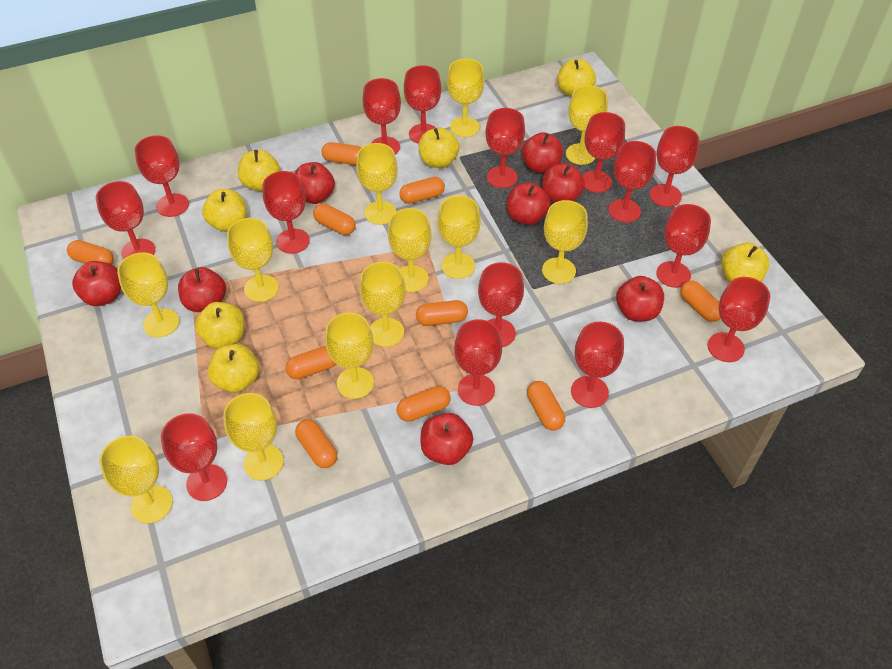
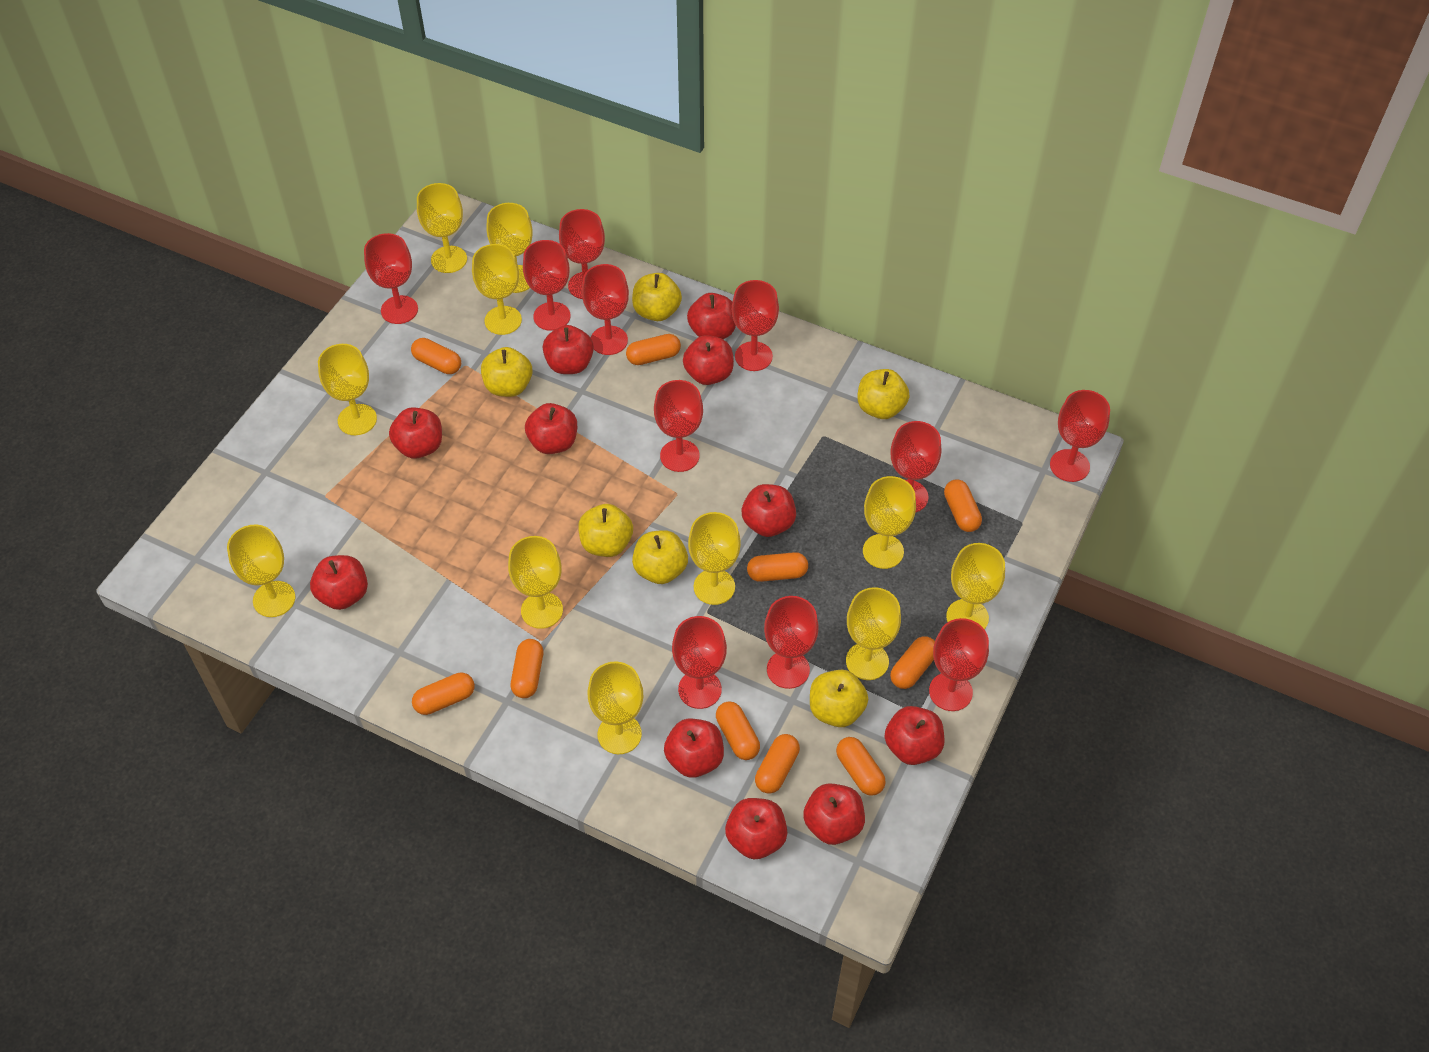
red apple: 8 -> 11
red goblet: 15 -> 11
yellow apple: 7 -> 6
yellow goblet: 12 -> 11

